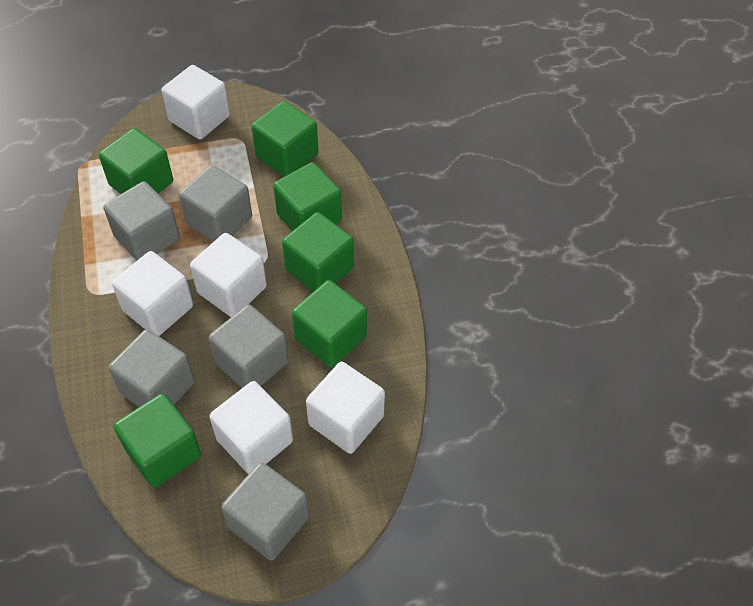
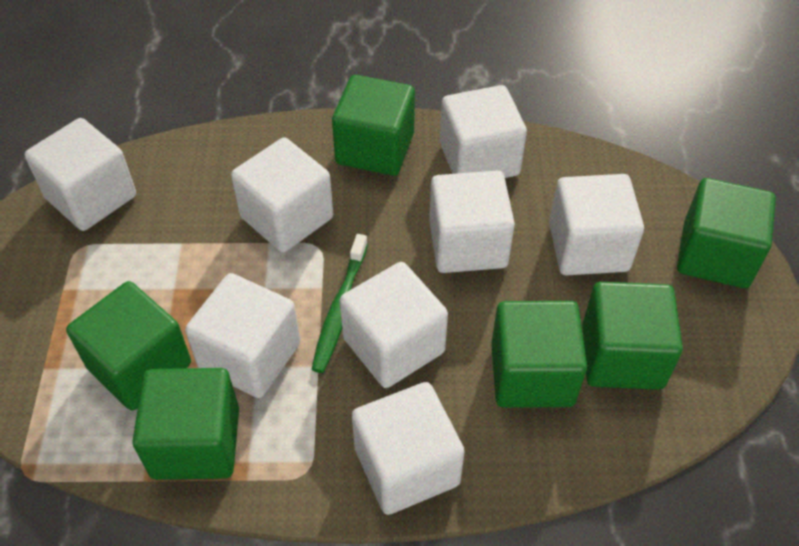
green toothbrush: 0 -> 1
grey cube: 5 -> 0
white cube: 5 -> 8

